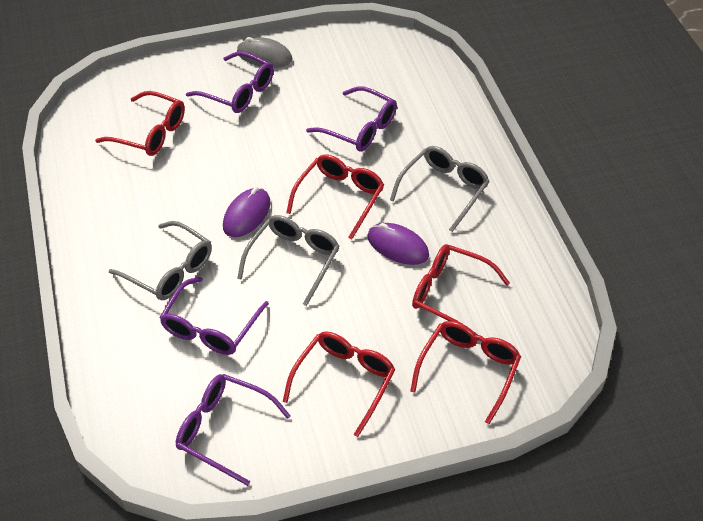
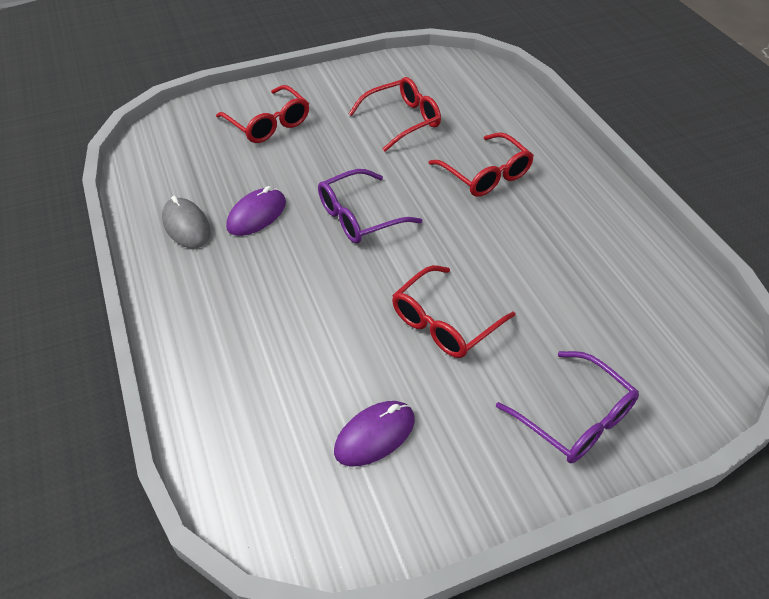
grey glasses: 3 -> 0
purple glasses: 4 -> 2
red glasses: 5 -> 4

